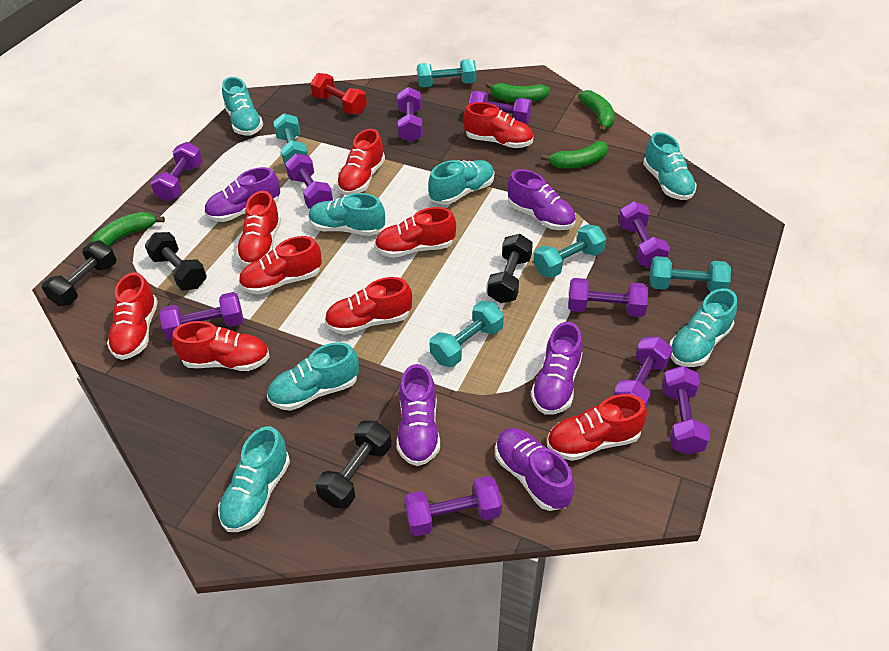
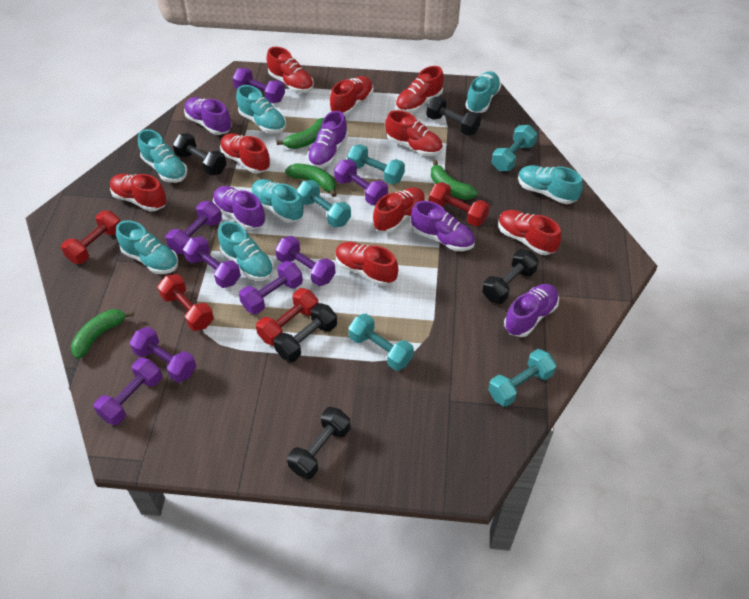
black dumbbell: 4 -> 5
purple dumbbell: 10 -> 8
red dumbbell: 1 -> 4

